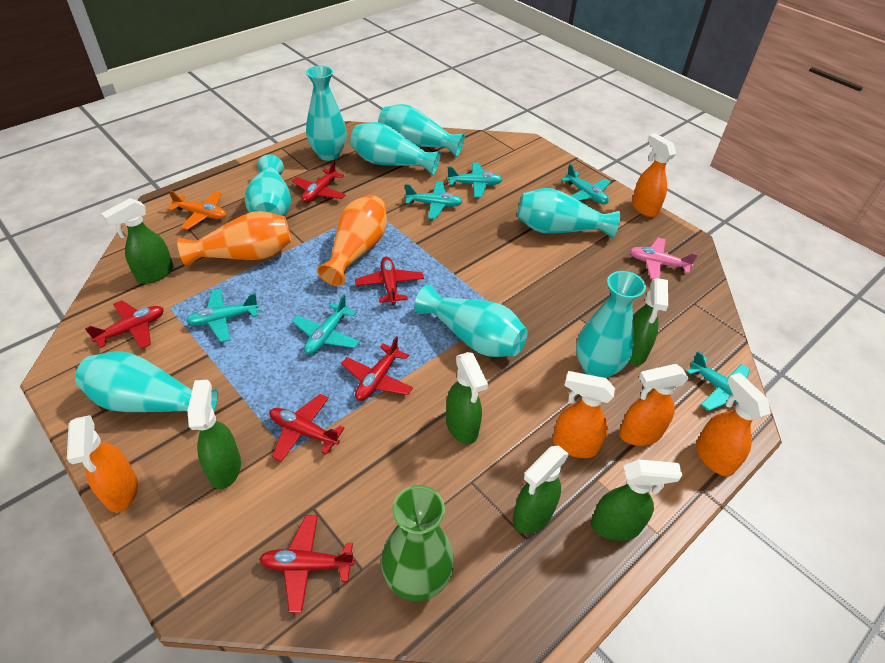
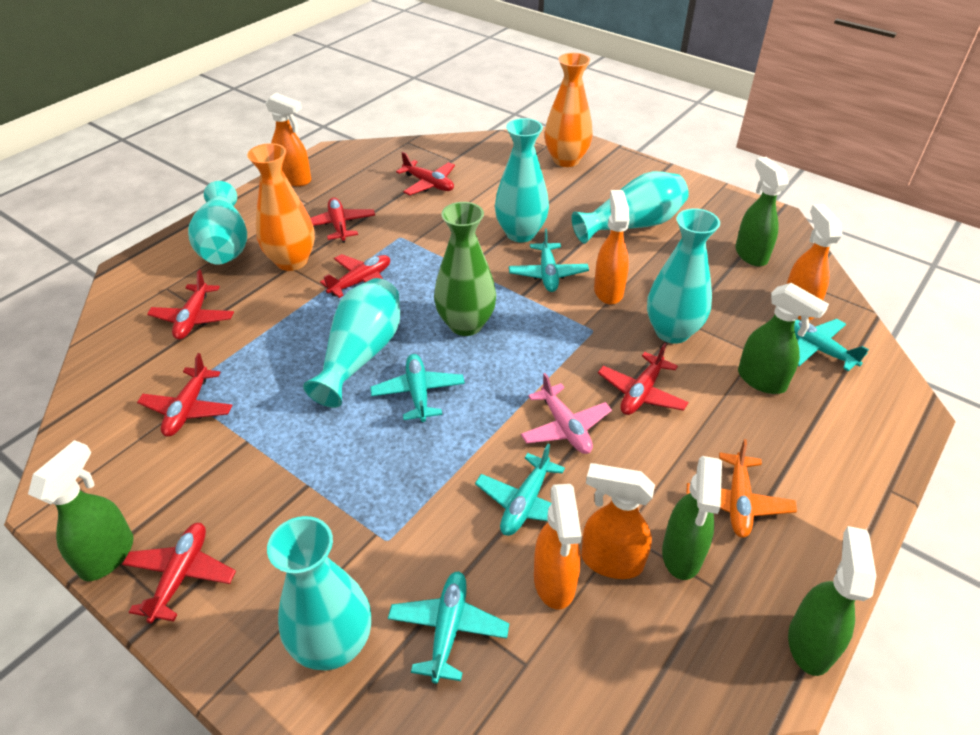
green spray bottle: 6 -> 5
red plane: 6 -> 7
turquoise plane: 6 -> 5
turquoise vase: 8 -> 6

